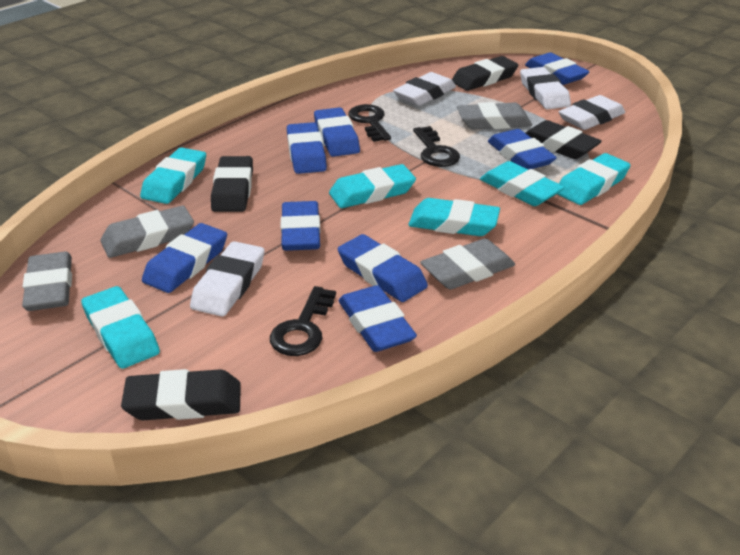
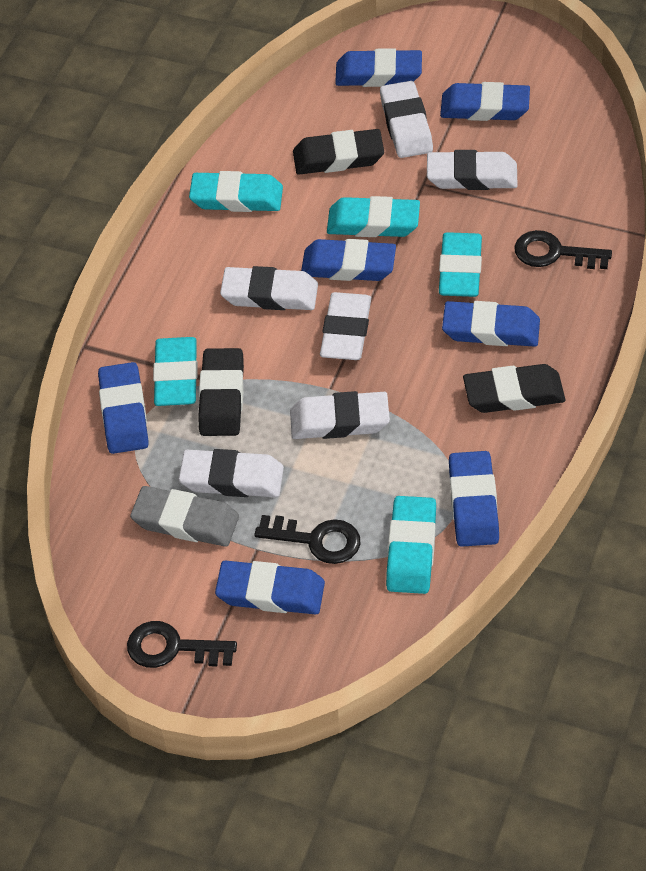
black eraser: 4 -> 3
blue eraser: 8 -> 7
grey eraser: 4 -> 1
turquoise eraser: 6 -> 5
white eraser: 4 -> 6

